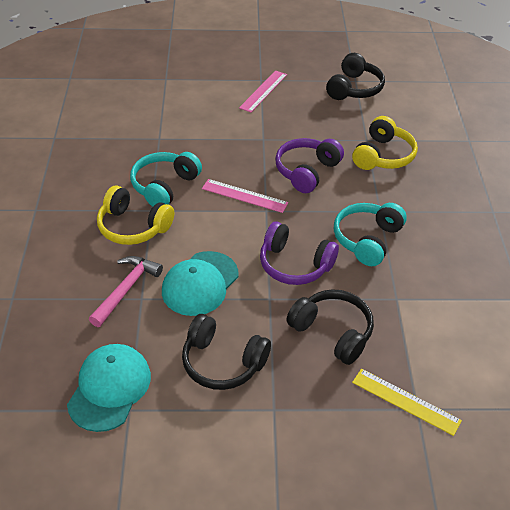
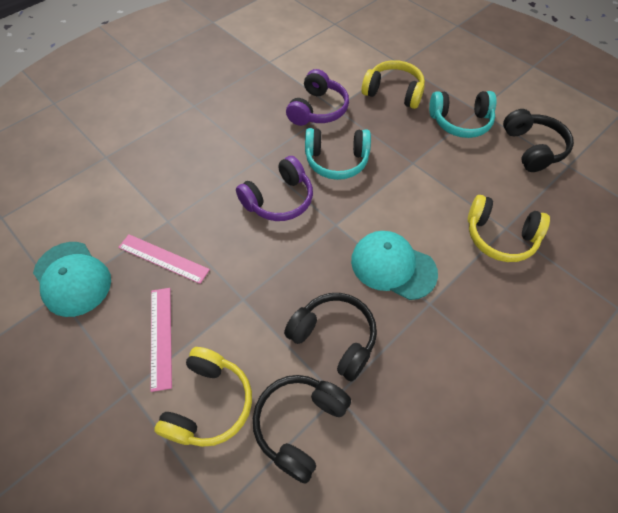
pink hammer: 1 -> 0
yellow headphones: 2 -> 3
yellow ruler: 1 -> 0

